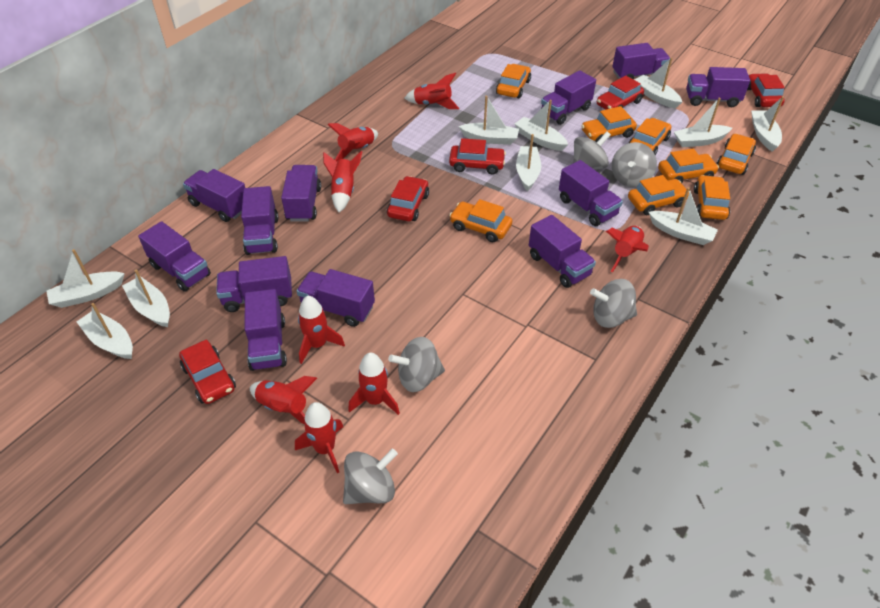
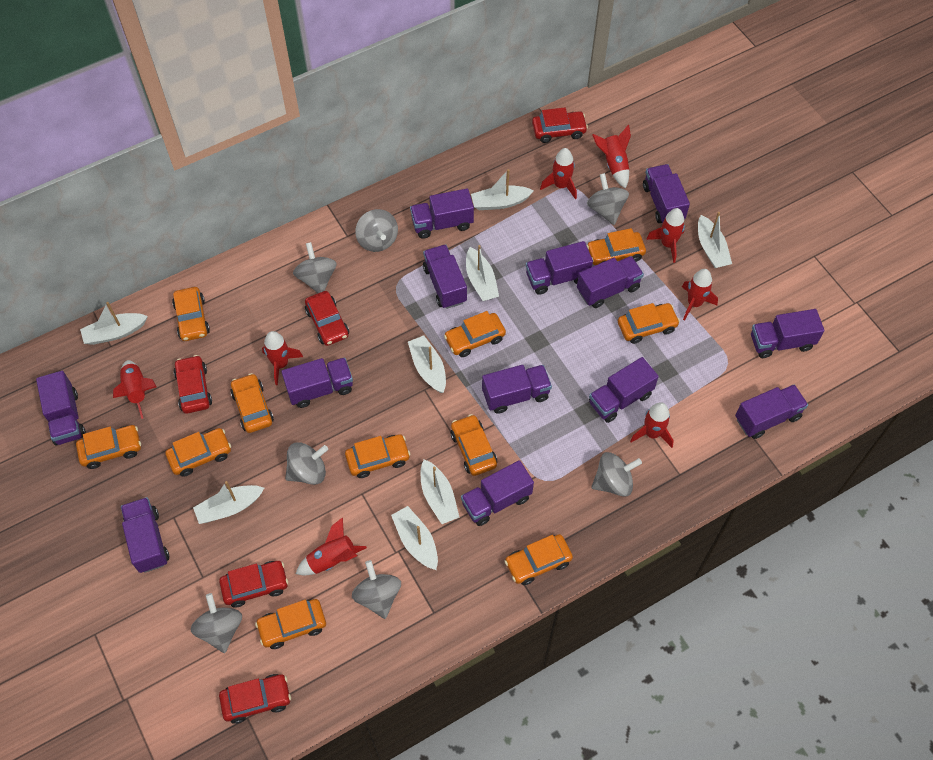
grey spinning top: 5 -> 7
orange car: 8 -> 11
purple truck: 12 -> 13
white boat: 10 -> 8

